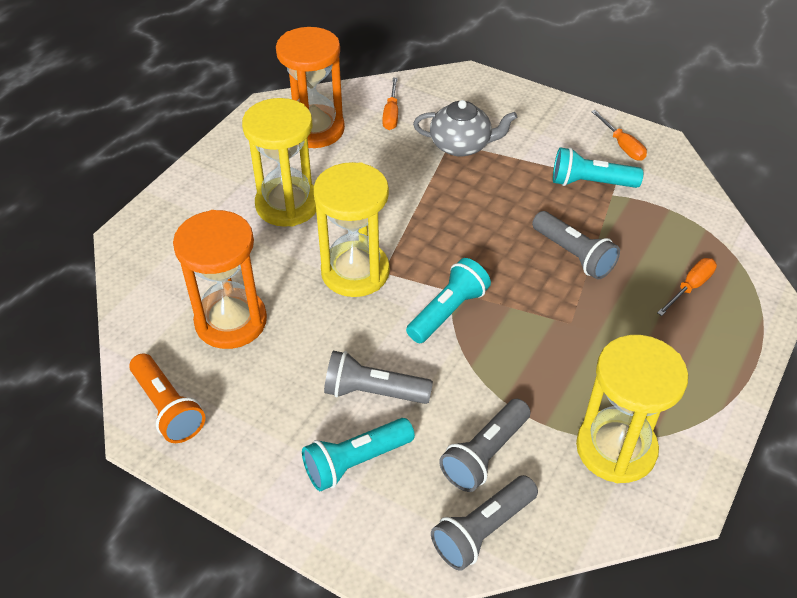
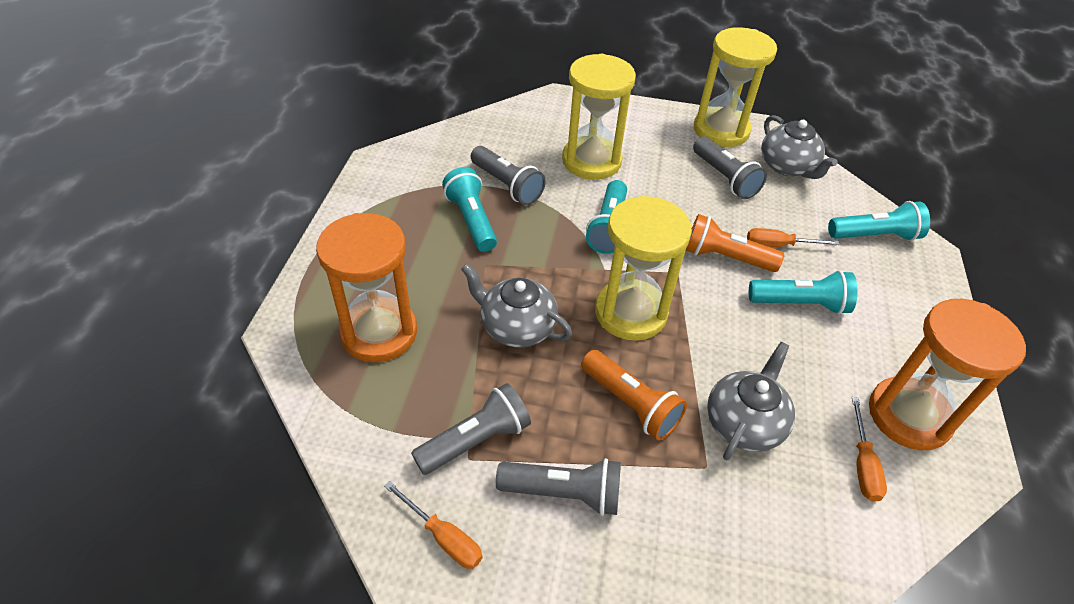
grey teapot: 1 -> 3
orange flashlight: 1 -> 2
turquoise flashlight: 3 -> 4

